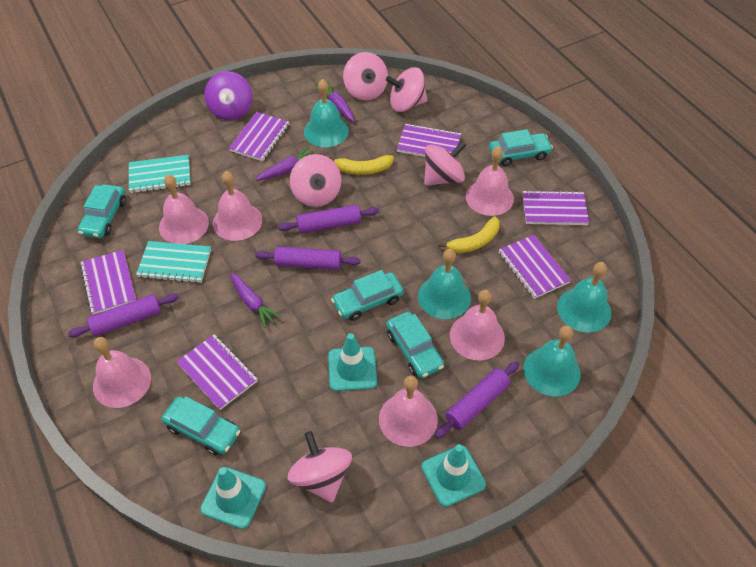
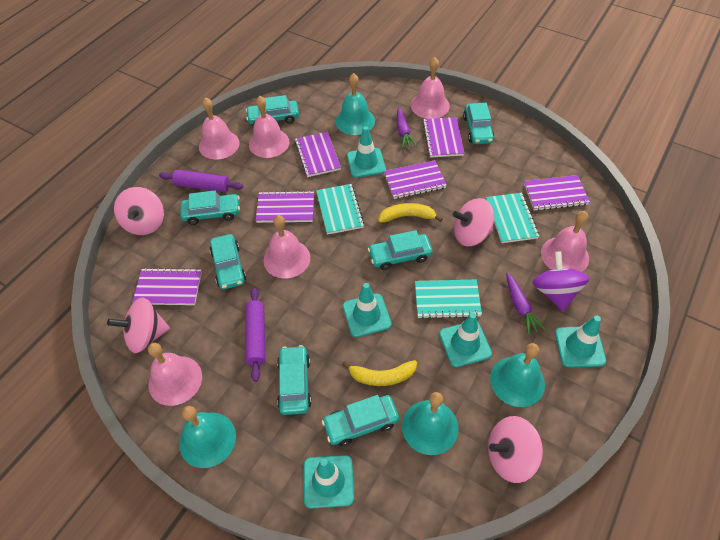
pink spinning top: 5 -> 4
purple carrot: 3 -> 2
purple rolling pin: 4 -> 2
turquoise car: 5 -> 7
turquoise notebook: 2 -> 3
turquoise traffic cone: 3 -> 5

